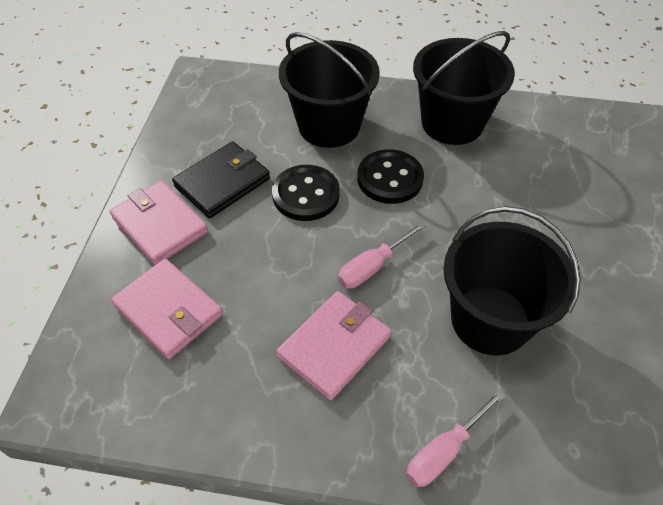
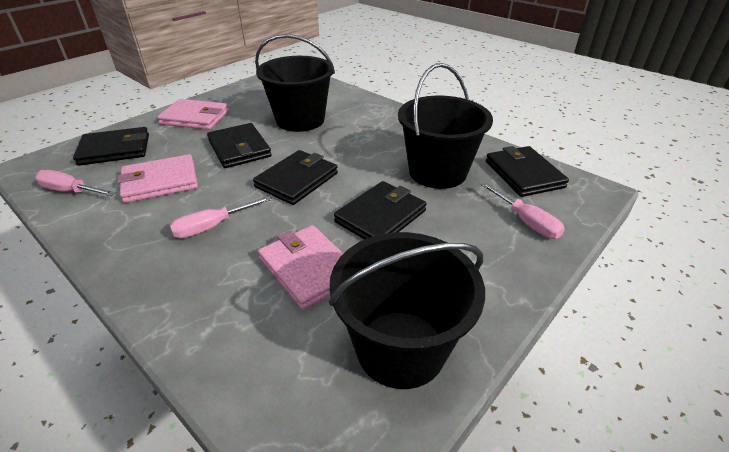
black button: 2 -> 0
black wallet: 1 -> 5
pink screwdriver: 2 -> 3

